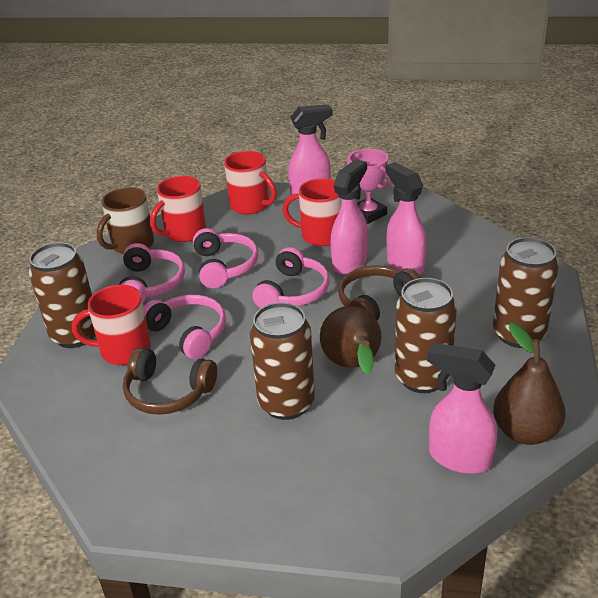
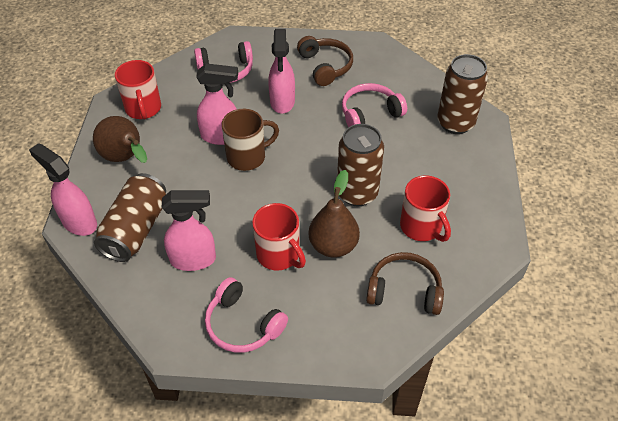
brown can: 4 -> 3
pink headphones: 4 -> 3
pink trophy: 1 -> 0
red mug: 4 -> 3

